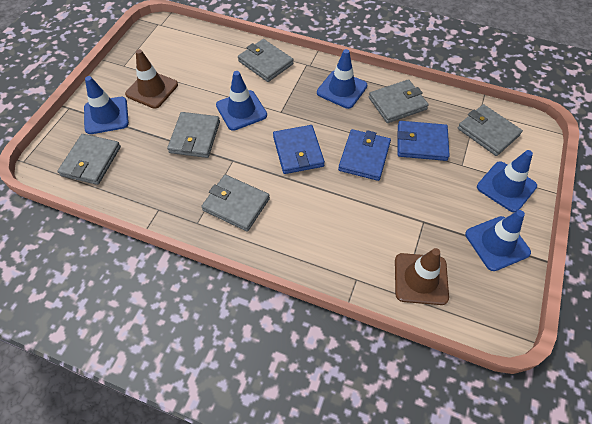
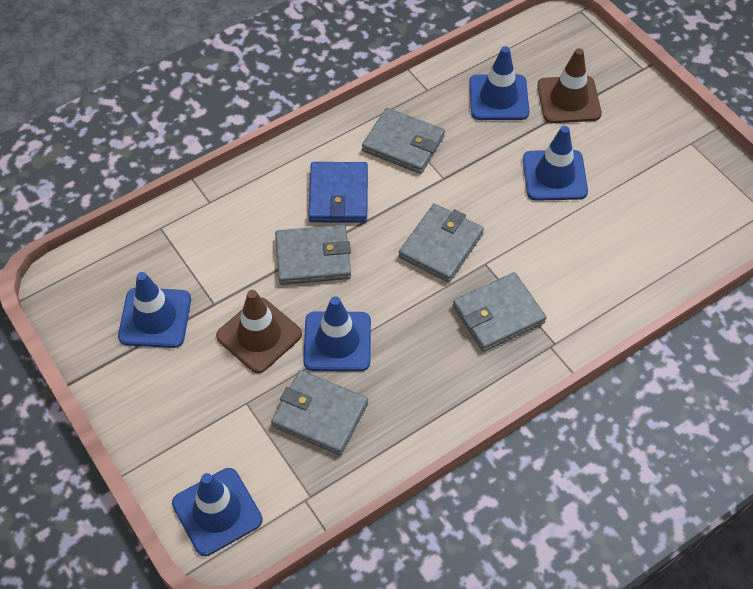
blue wallet: 3 -> 1
grey wallet: 6 -> 5

